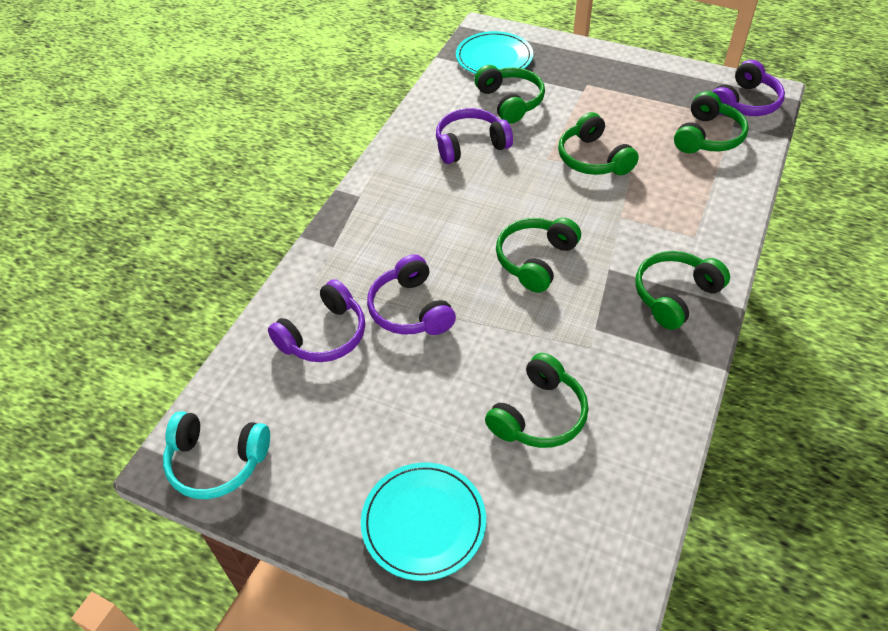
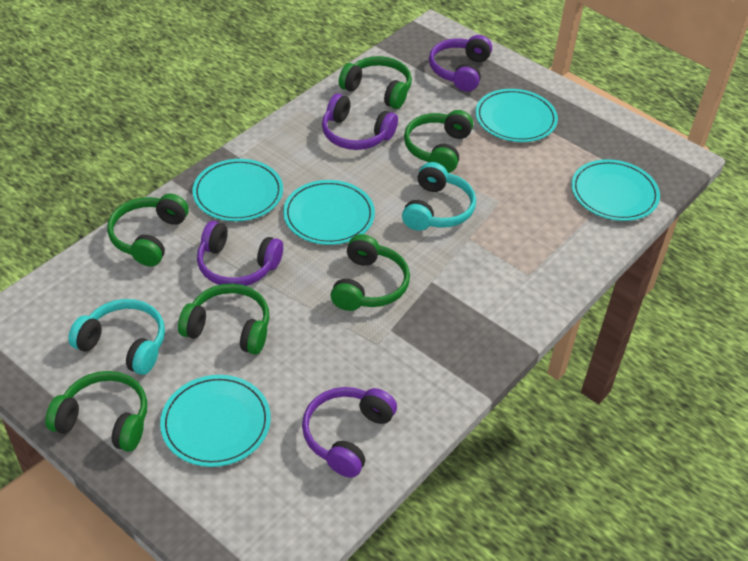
turquoise headphones: 1 -> 2
turquoise plate: 2 -> 5

